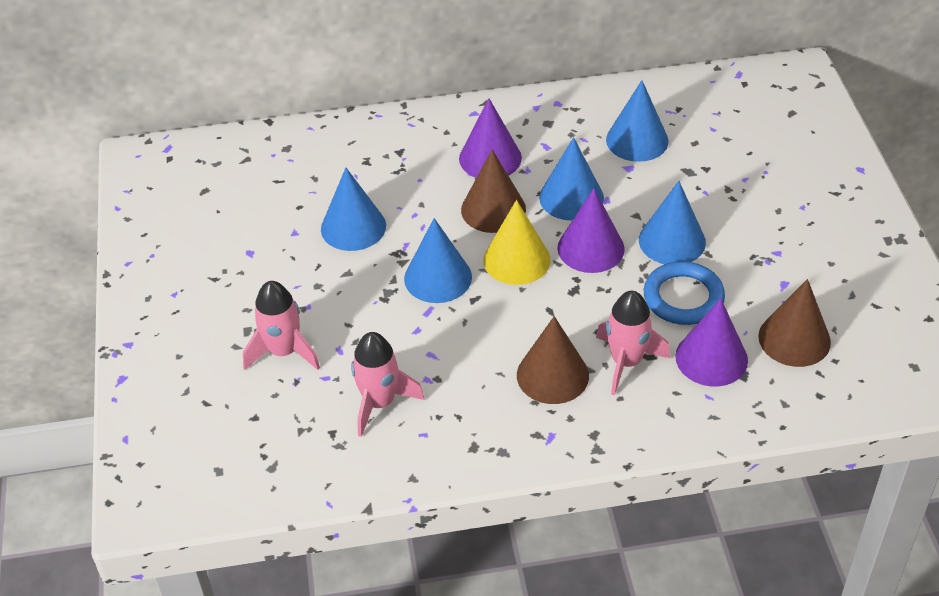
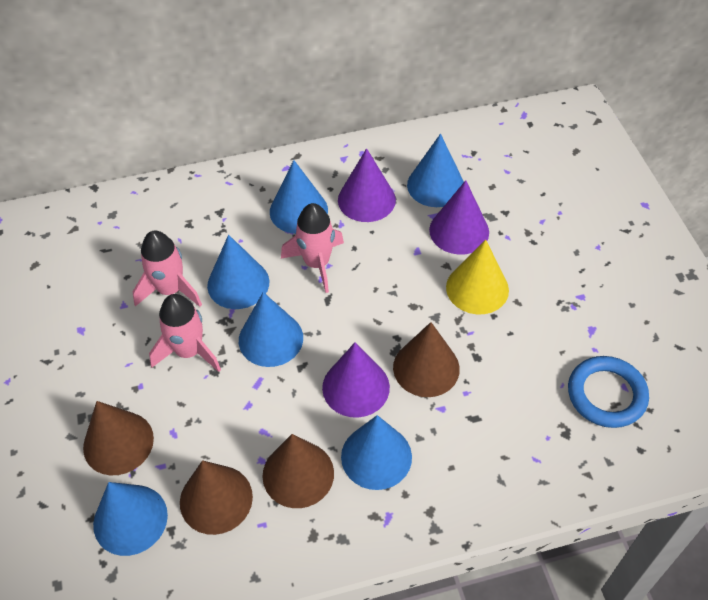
blue cone: 5 -> 6
brown cone: 3 -> 4

